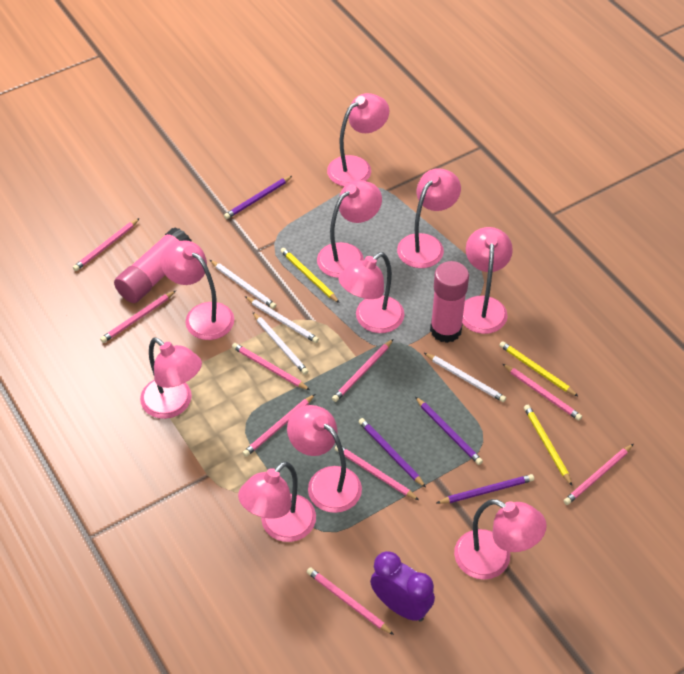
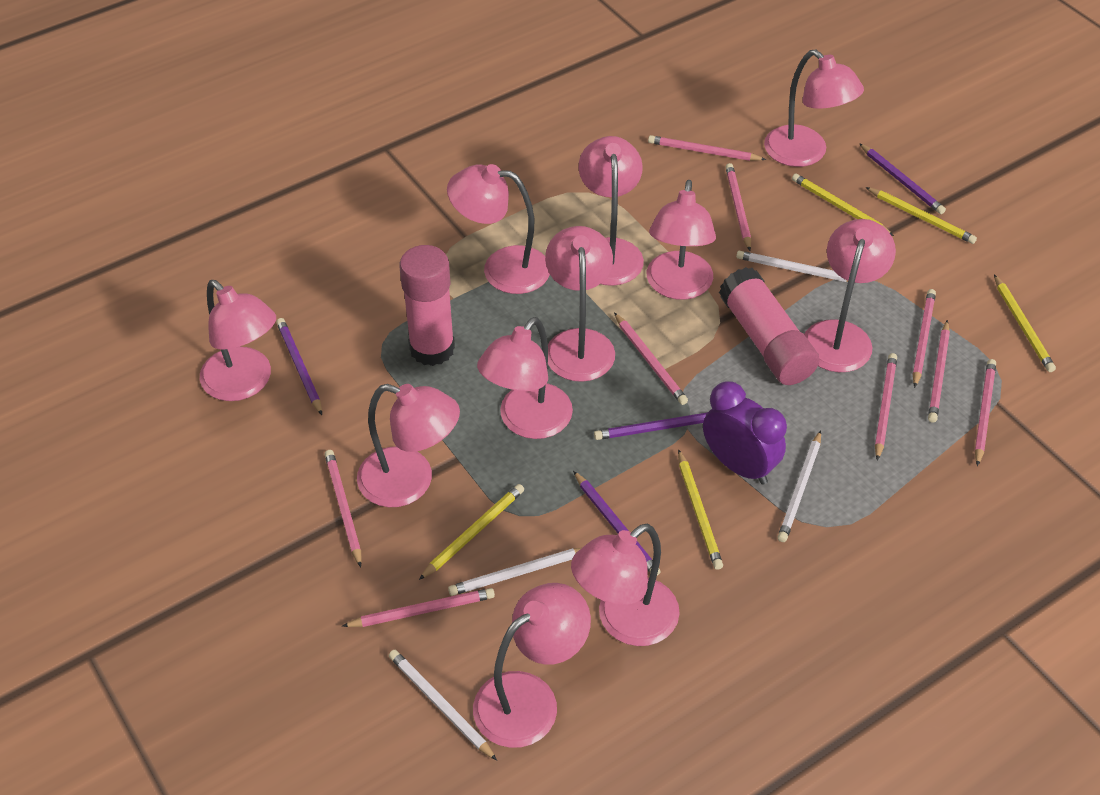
pink lamp: 10 -> 11
yellow pencil: 3 -> 5

